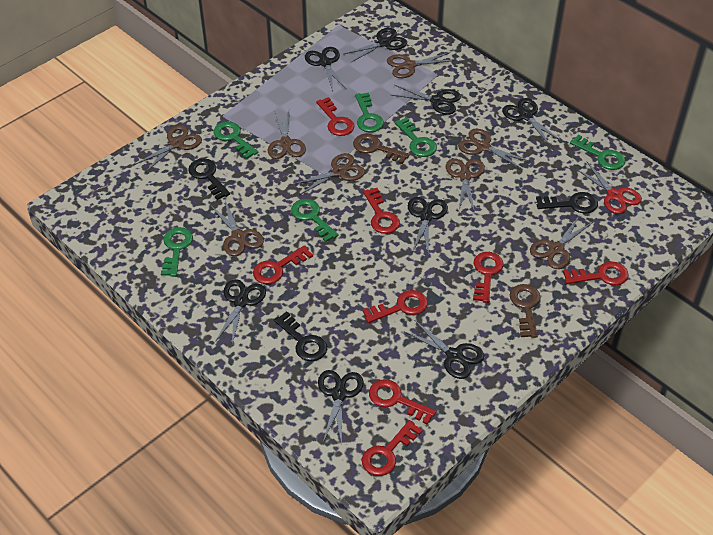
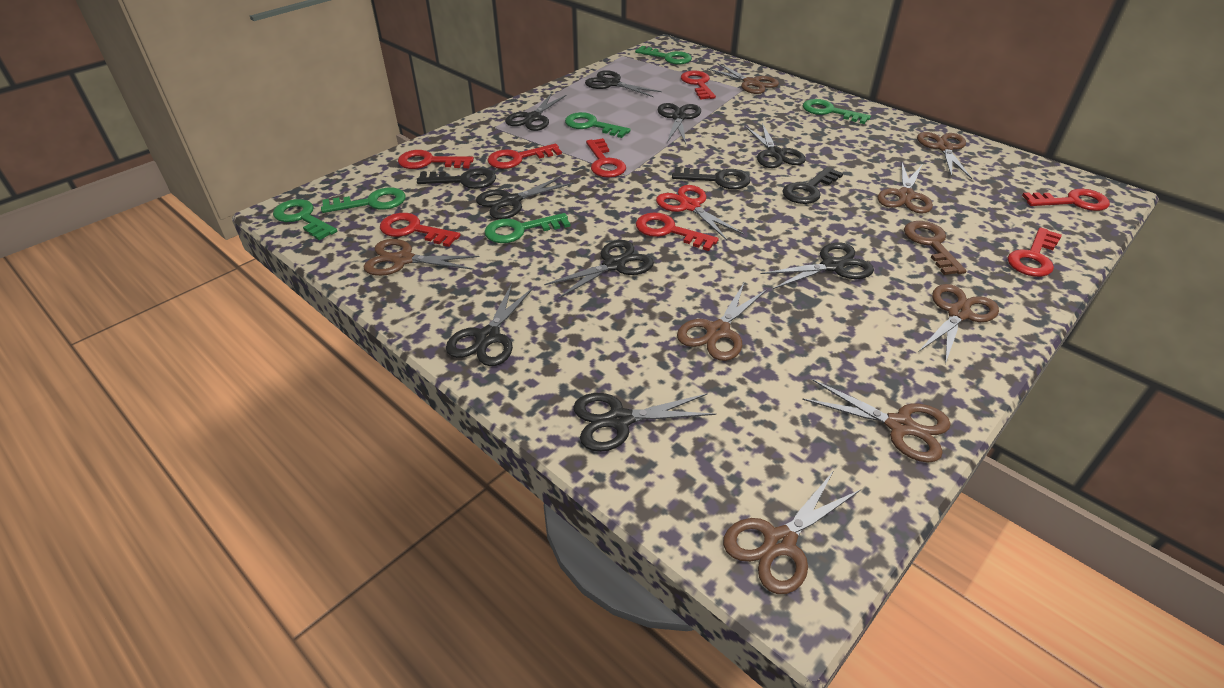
black scissors: 8 -> 9
brown key: 2 -> 1

